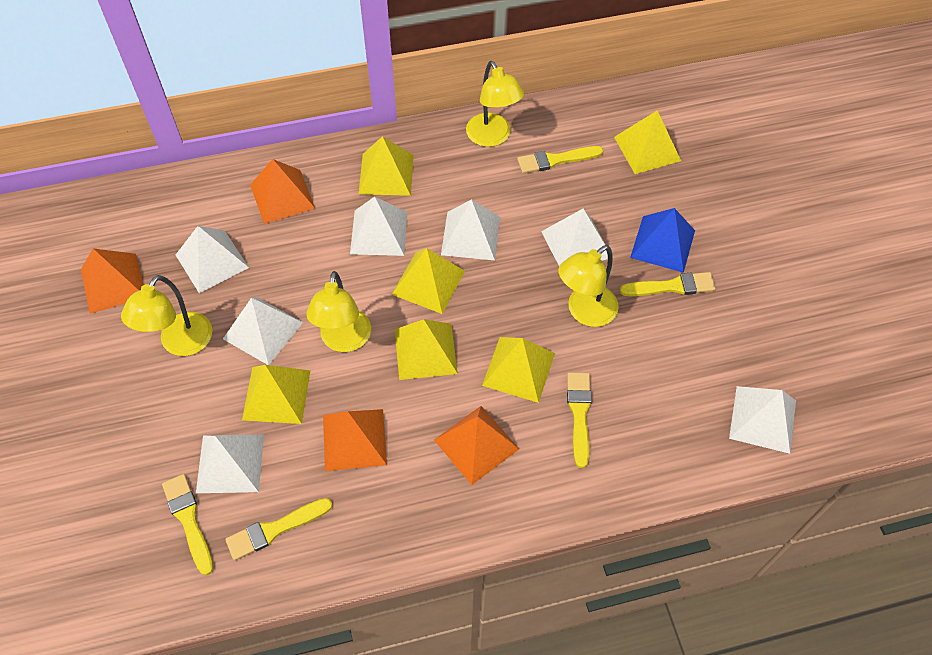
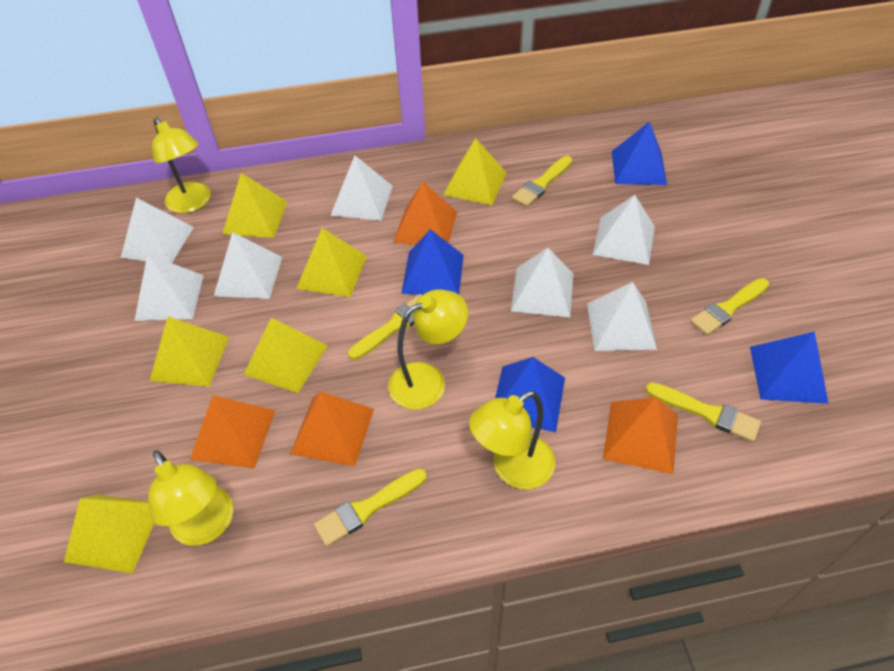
blue pyramid: 1 -> 4

